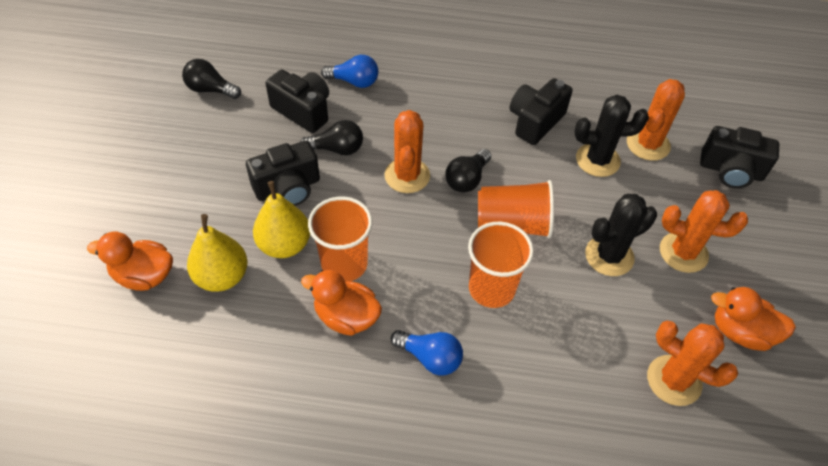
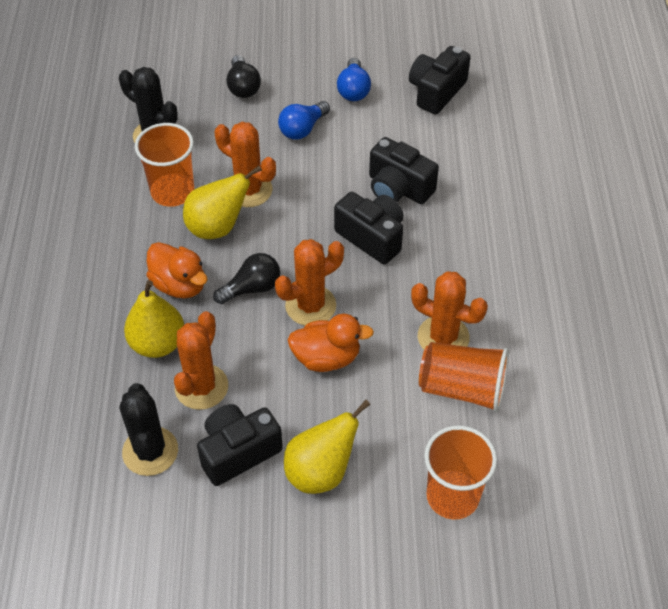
black light bulb: 3 -> 2
orange duck: 3 -> 2
yellow pear: 2 -> 3

